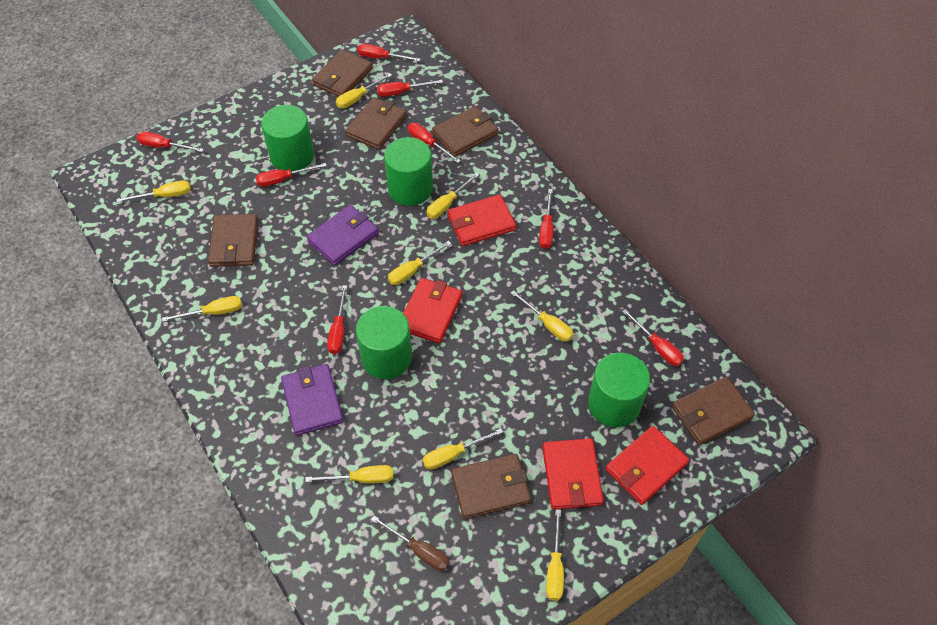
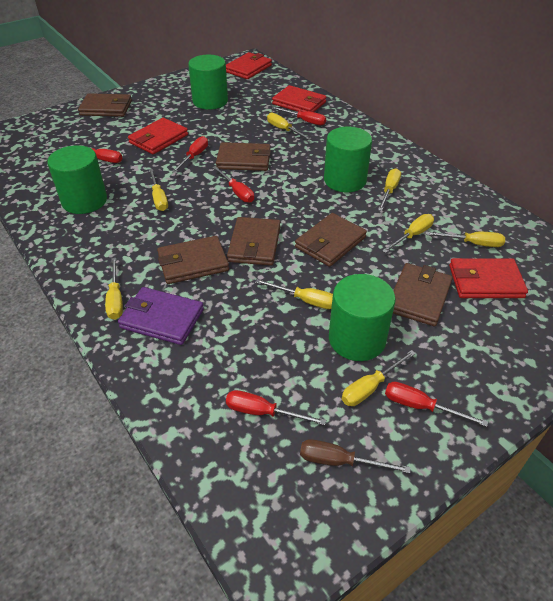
purple wallet: 2 -> 1
red screwdriver: 8 -> 6
yellow screwdriver: 9 -> 8

